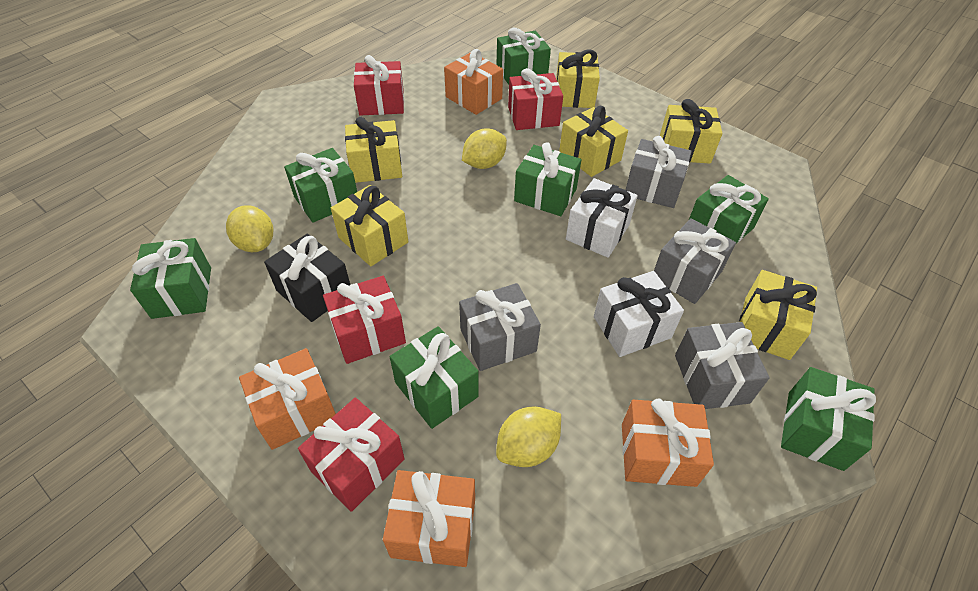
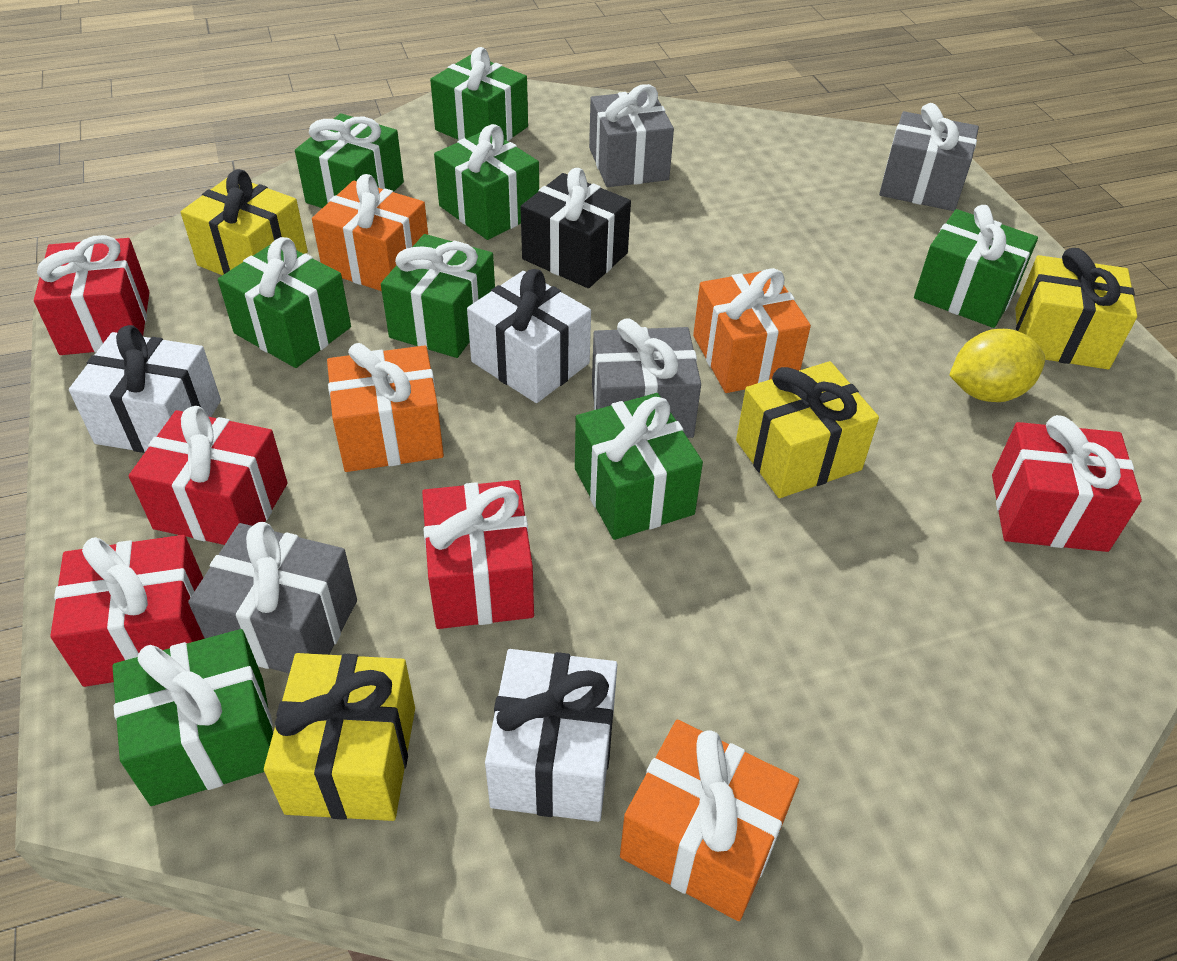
green gift: 7 -> 8
red gift: 4 -> 5
white gift: 2 -> 3
yellow gift: 6 -> 4
yellow lemon: 3 -> 1

